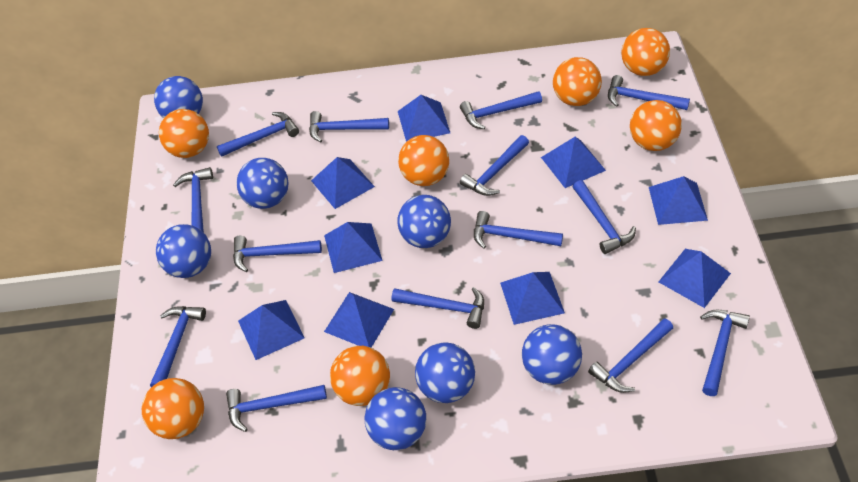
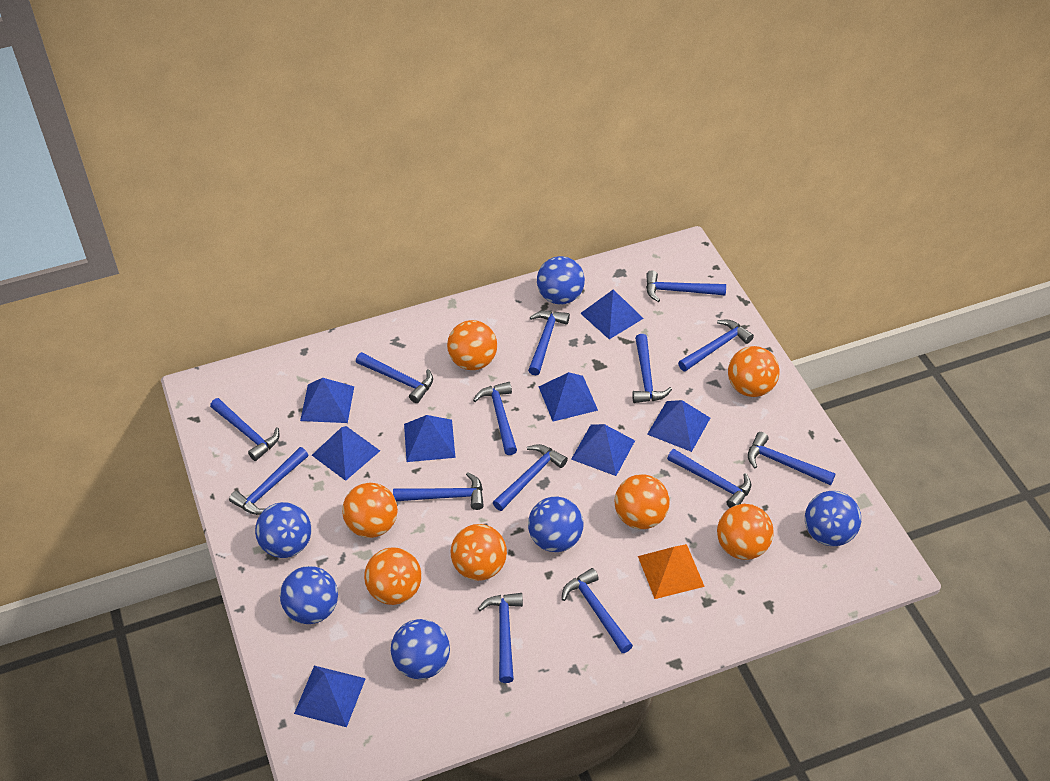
blue ball: 7 -> 6
blue pyramid: 9 -> 8
orange pyramid: 0 -> 1

